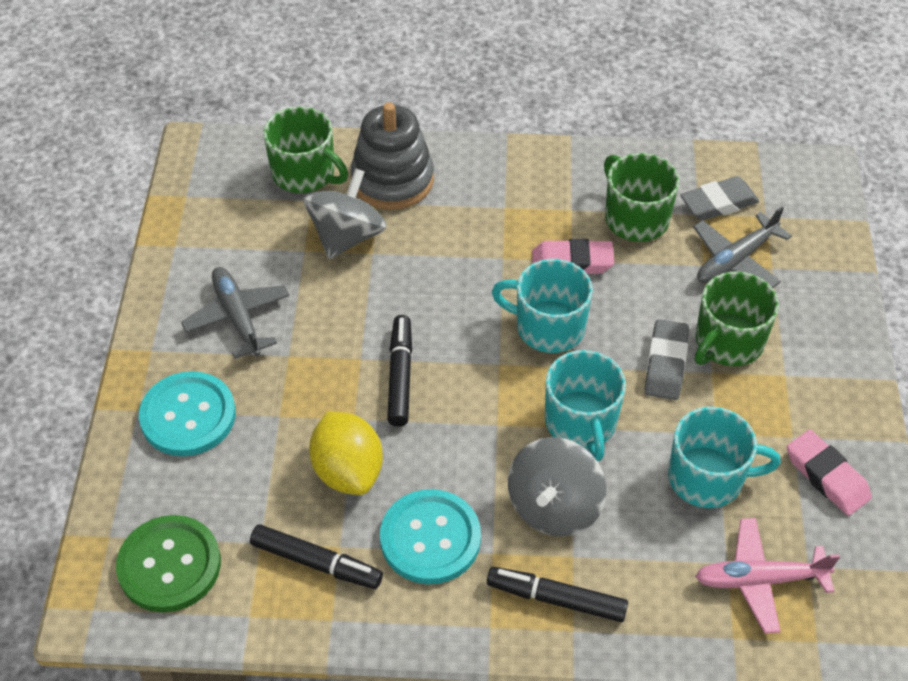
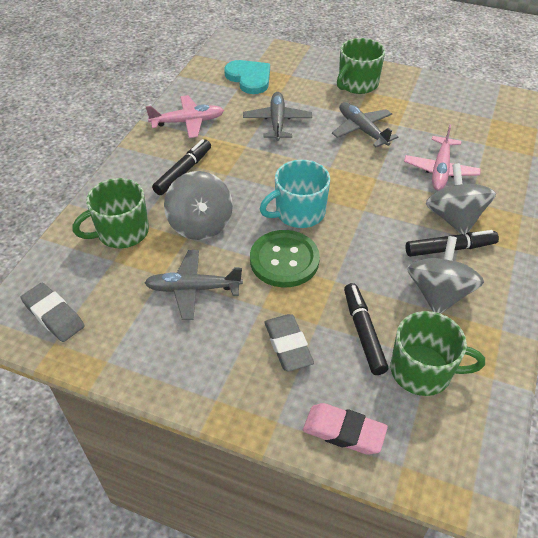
grey plane: 2 -> 3
grey spinning top: 2 -> 3
grey stacking toy: 1 -> 0
pink eraser: 2 -> 1
pink plane: 1 -> 2
turquoise button: 2 -> 0
turquoise heart: 0 -> 1
turquoise mug: 3 -> 1
yellow lemon: 1 -> 0

